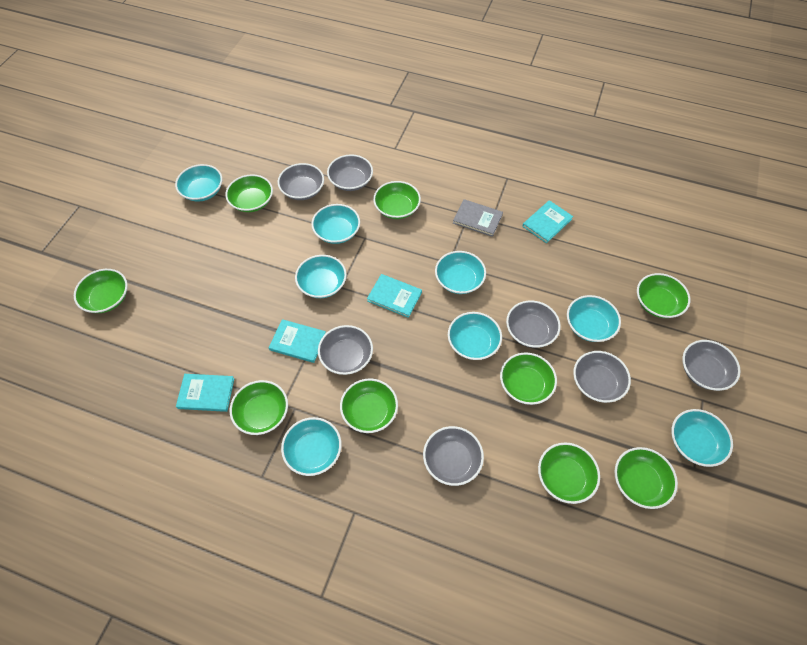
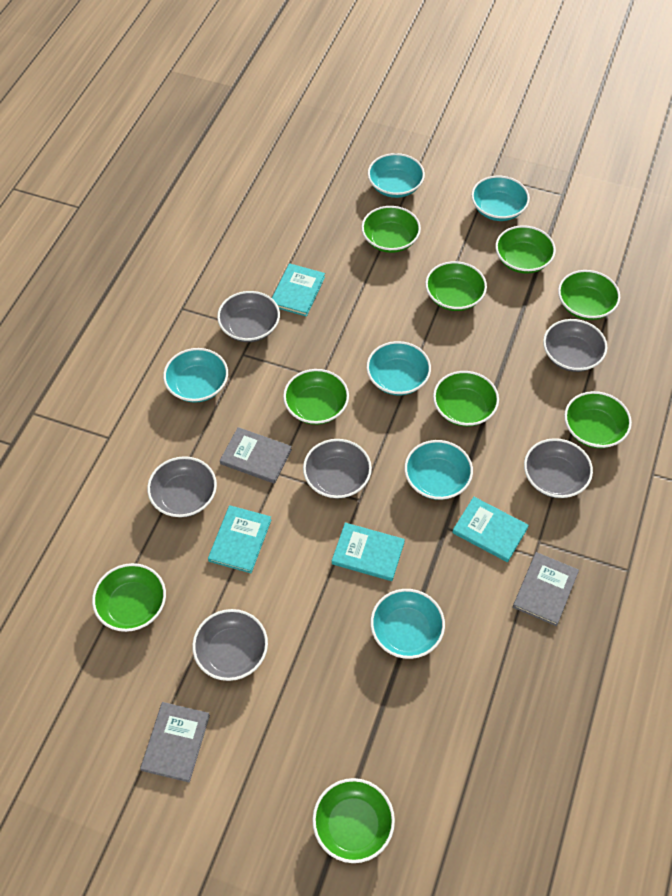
grey book: 1 -> 3
grey bowl: 7 -> 6
turquoise bowl: 8 -> 6

